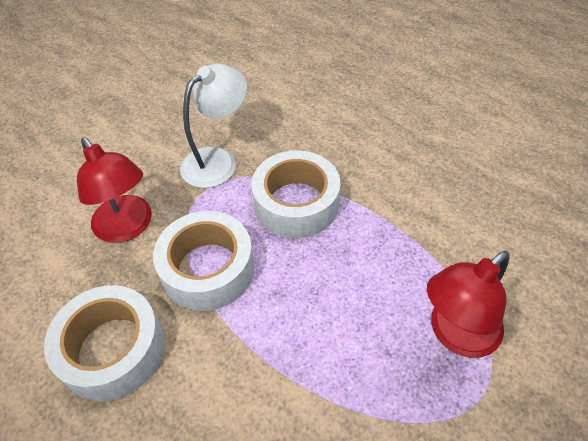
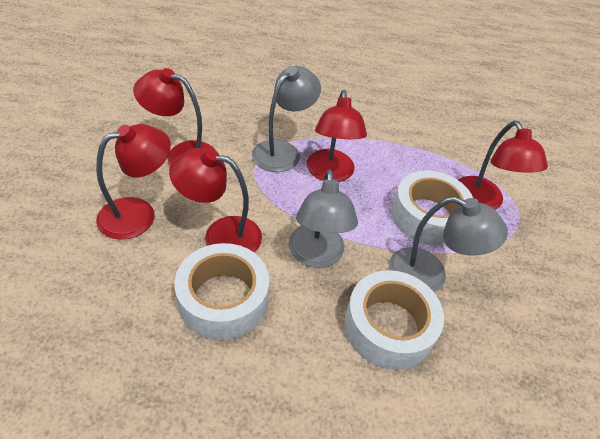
grey lamp: 0 -> 3
red lamp: 2 -> 5
white lamp: 1 -> 0

